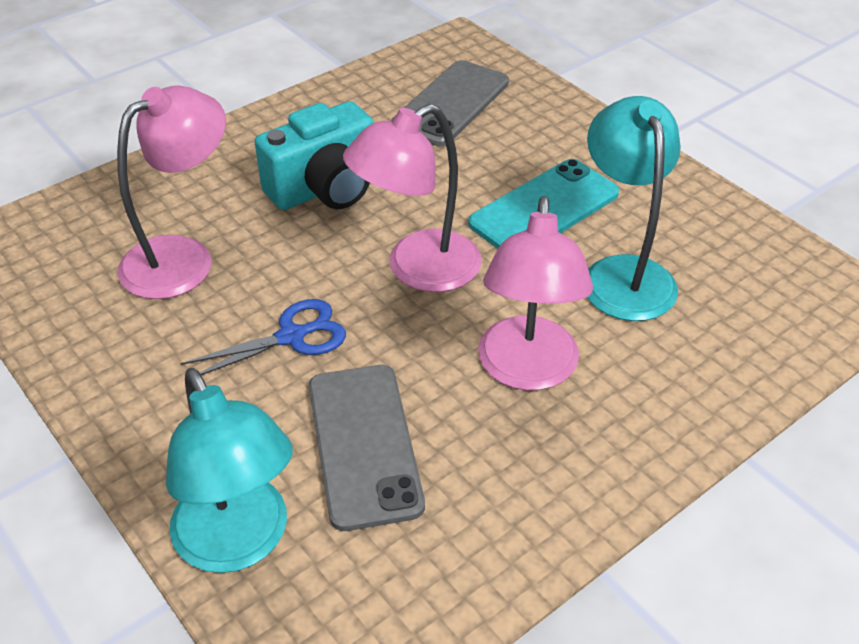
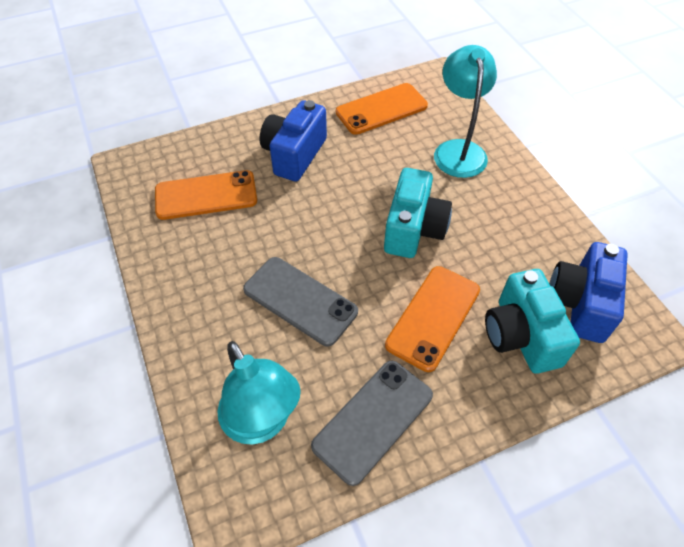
blue camera: 0 -> 2
blue scissors: 1 -> 0
orange phone: 0 -> 3
pink lamp: 3 -> 0
turquoise camera: 1 -> 2
turquoise phone: 1 -> 0

